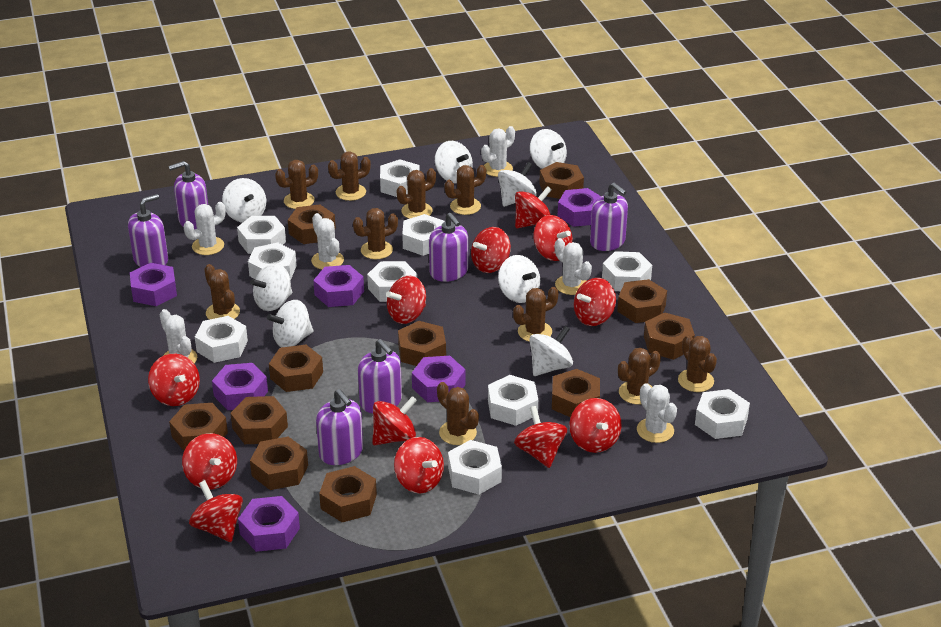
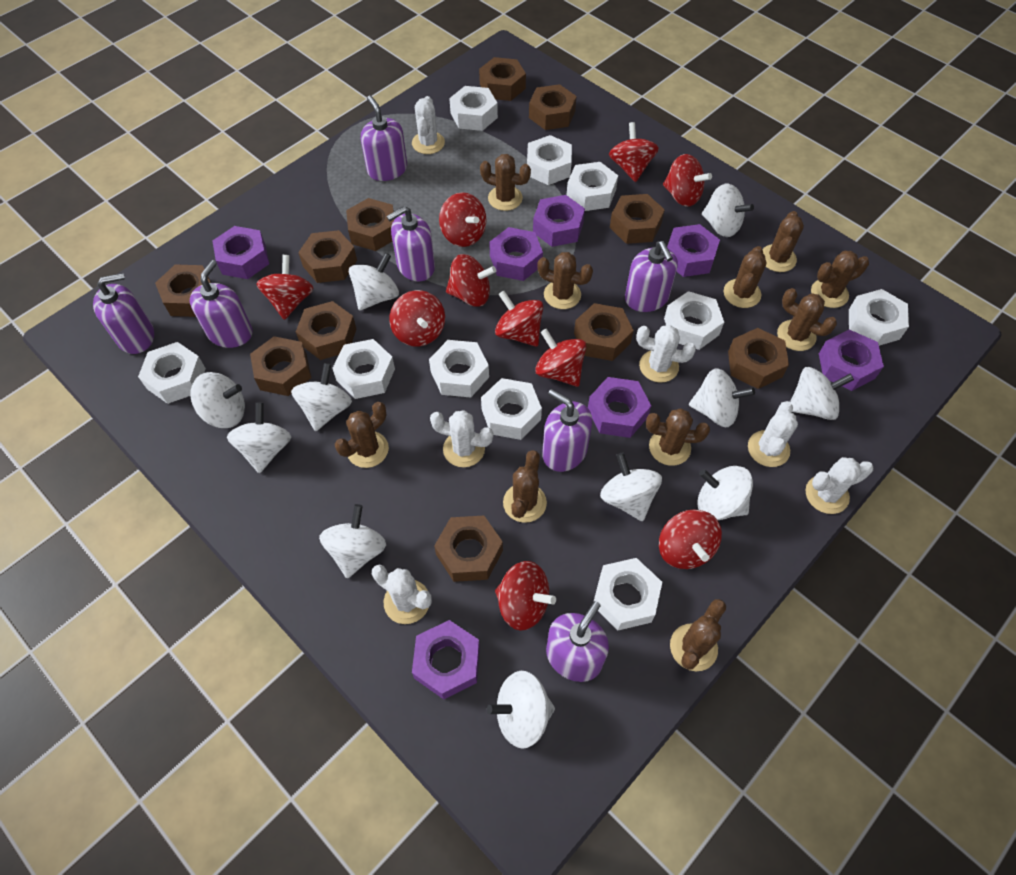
purple nut: 6 -> 7
purple soap dispenser: 6 -> 7
red spinning top: 12 -> 10
white spinning top: 8 -> 11

